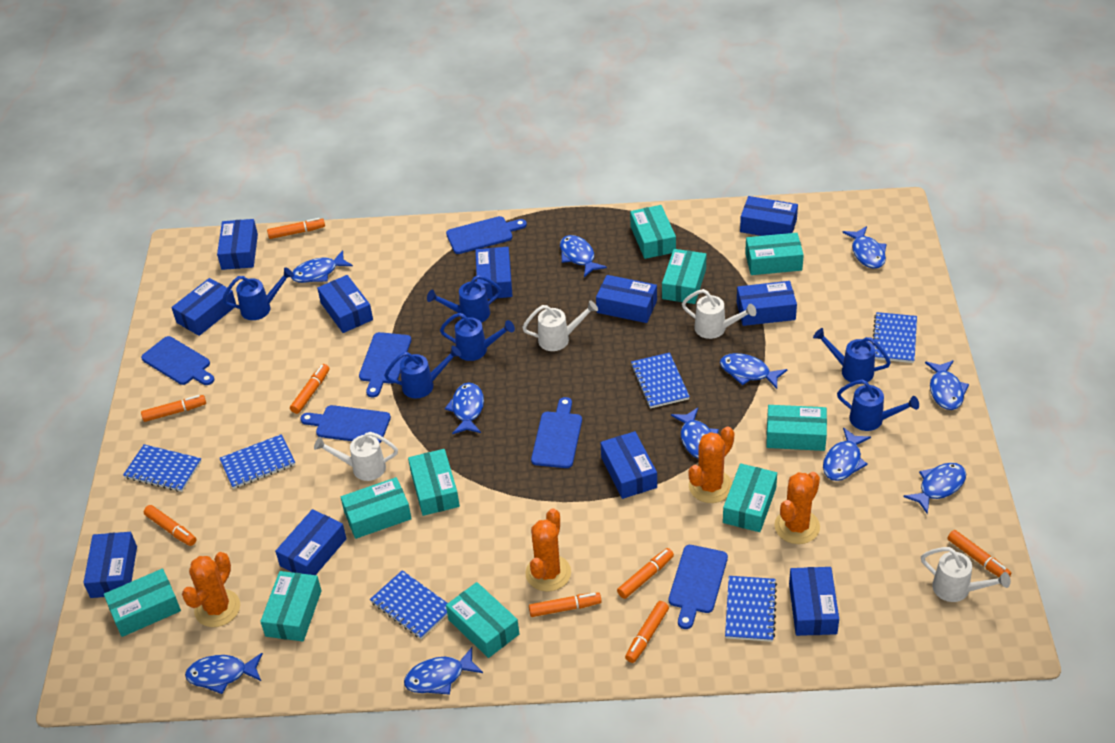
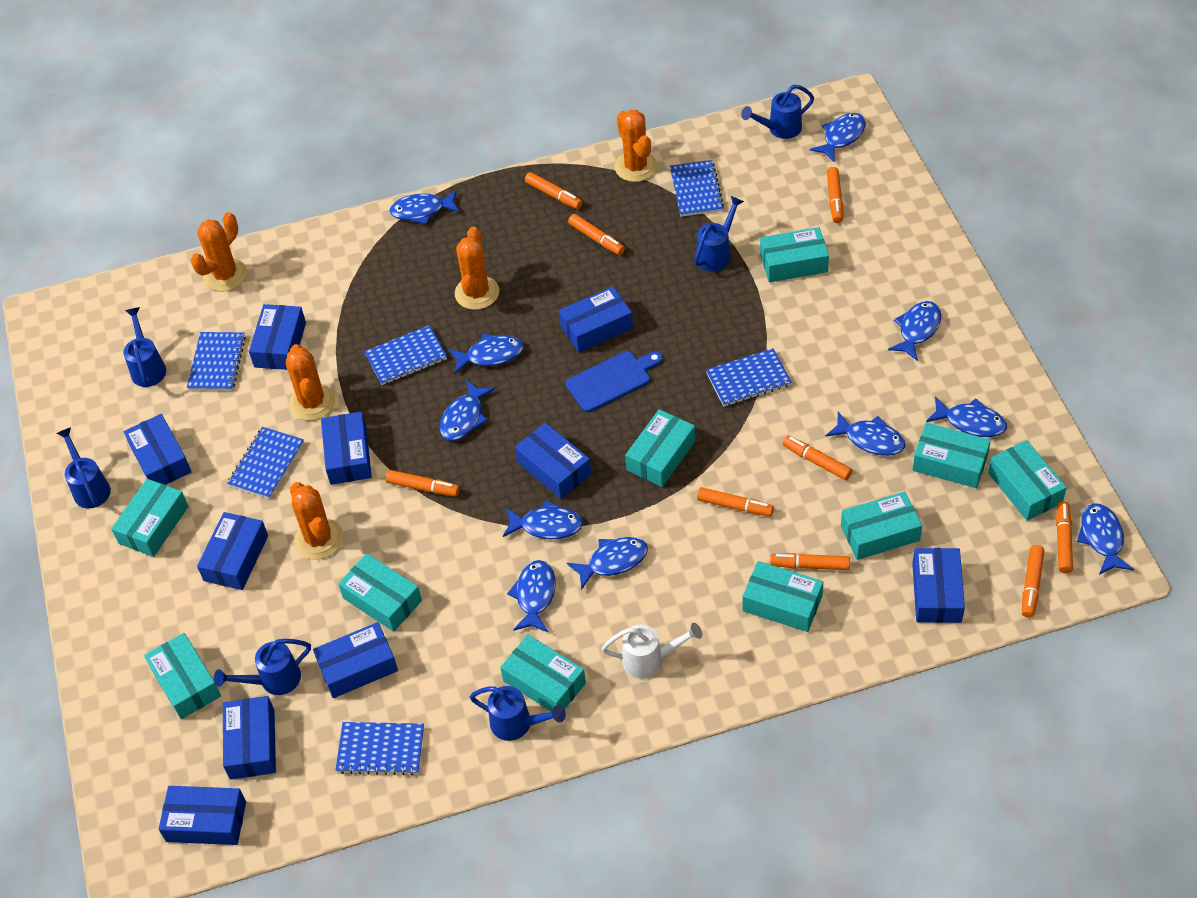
blue box: 11 -> 10
blue cutting board: 6 -> 1
orange cactus: 4 -> 5
orange marker: 8 -> 9
white watering can: 4 -> 1

